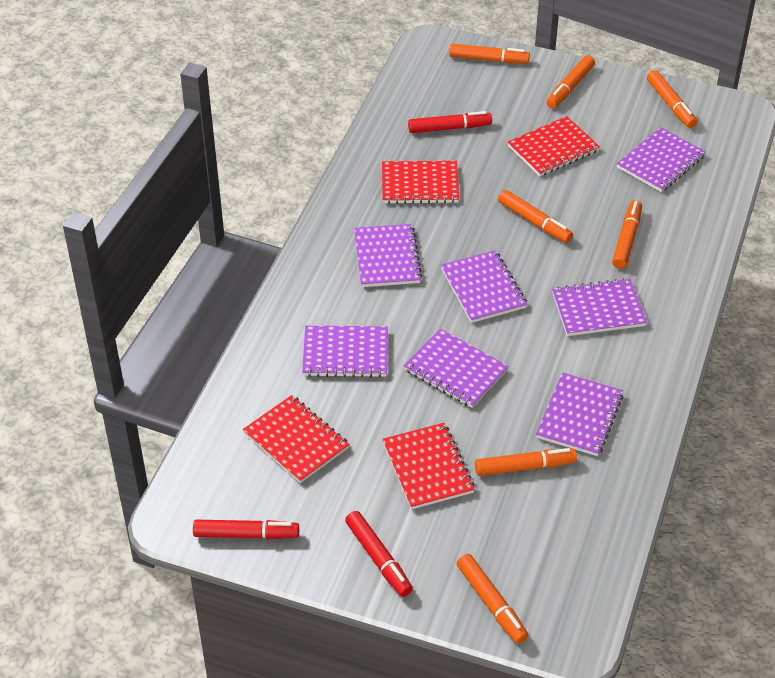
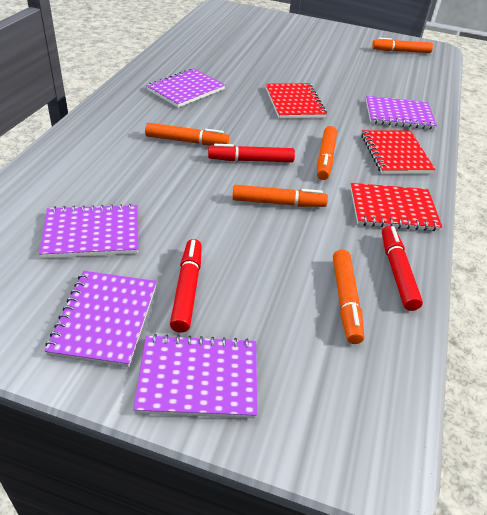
orange marker: 7 -> 5
purple notebook: 7 -> 5
red notebook: 4 -> 3

